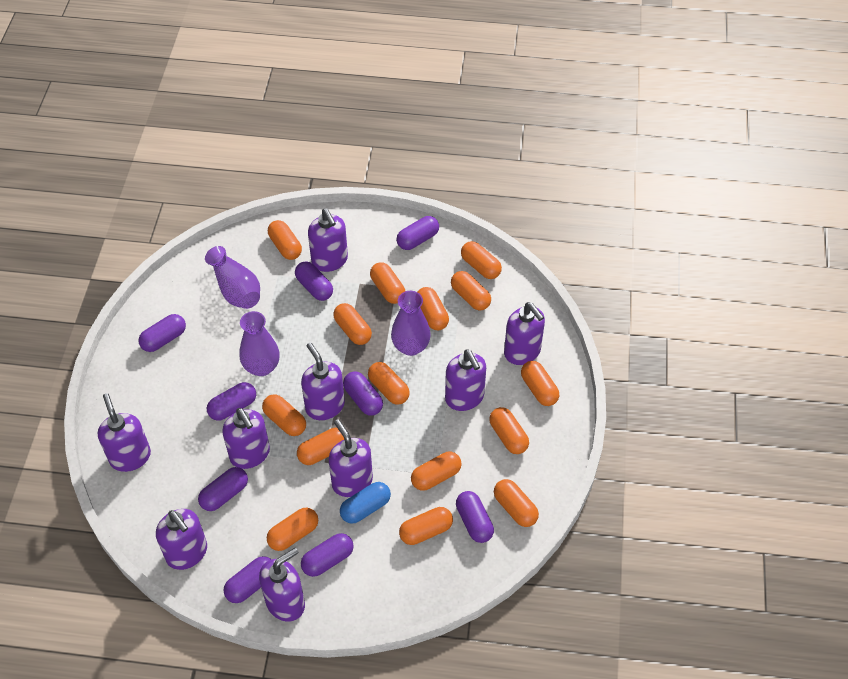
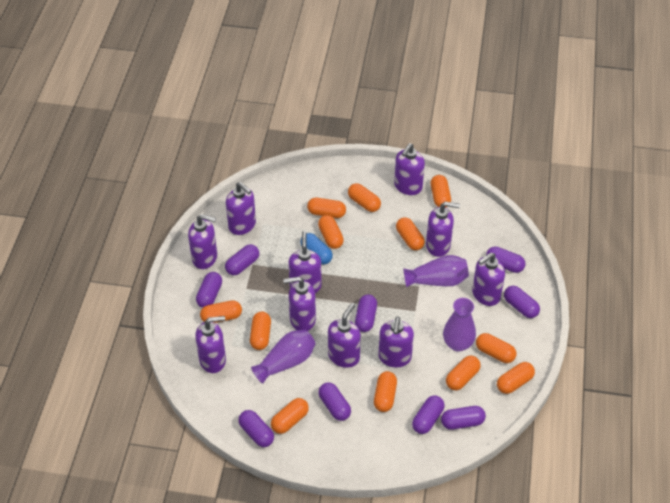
orange capsule: 15 -> 12
purple soap dispenser: 9 -> 10

